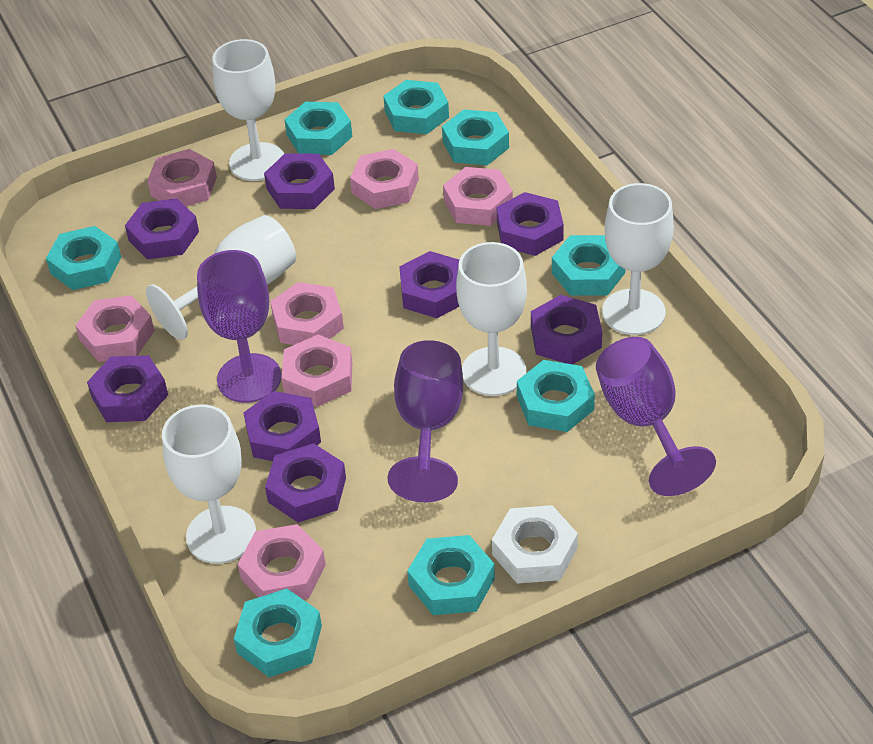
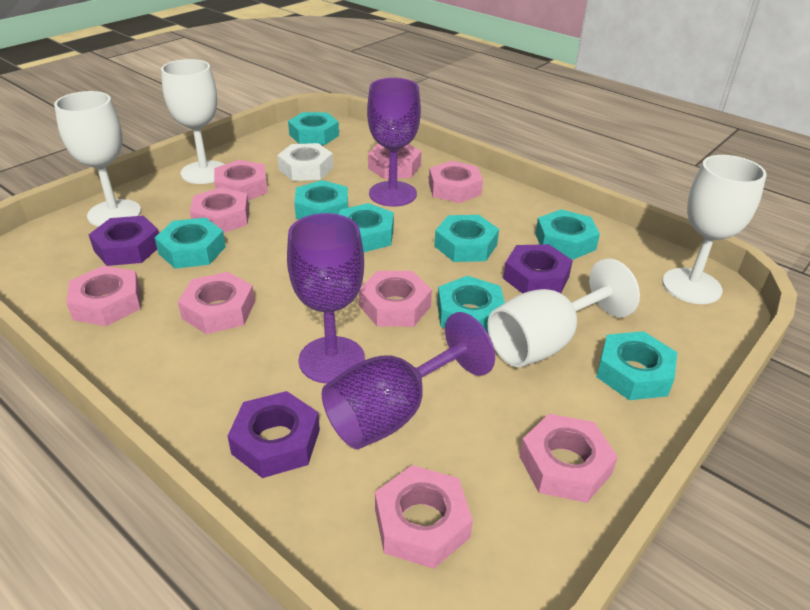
pink nut: 7 -> 9
purple nut: 8 -> 3
white goblet: 5 -> 4

